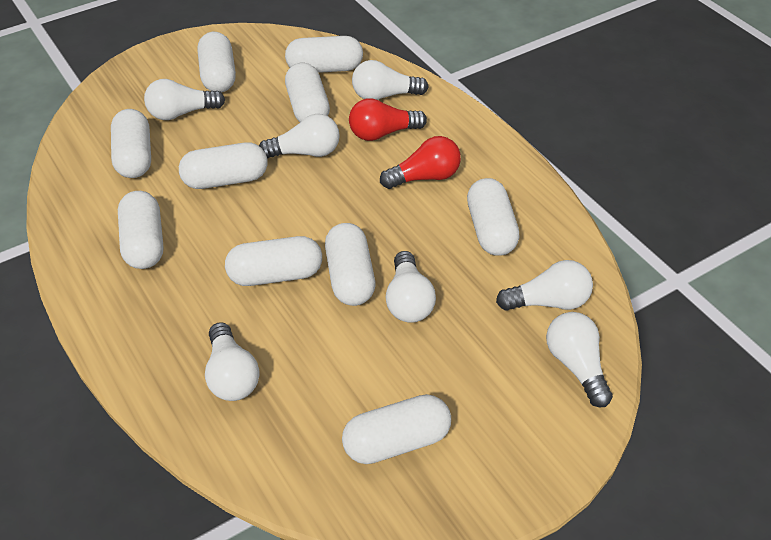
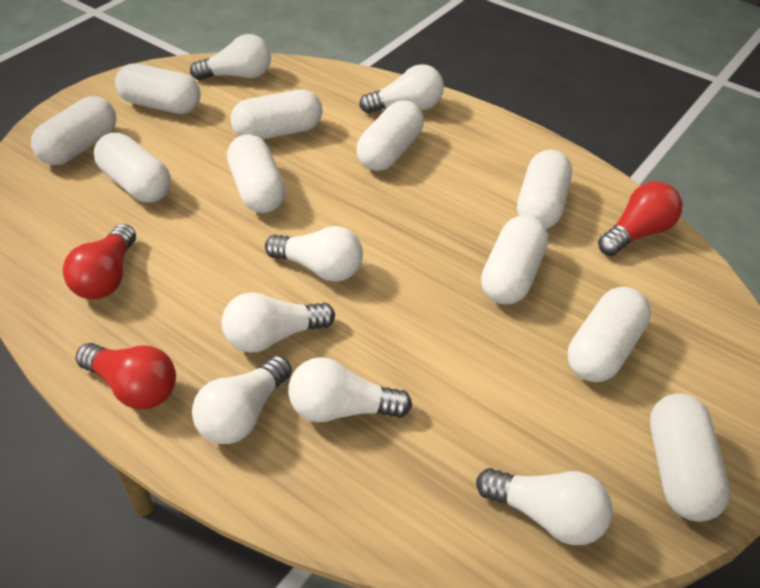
red light bulb: 2 -> 3

